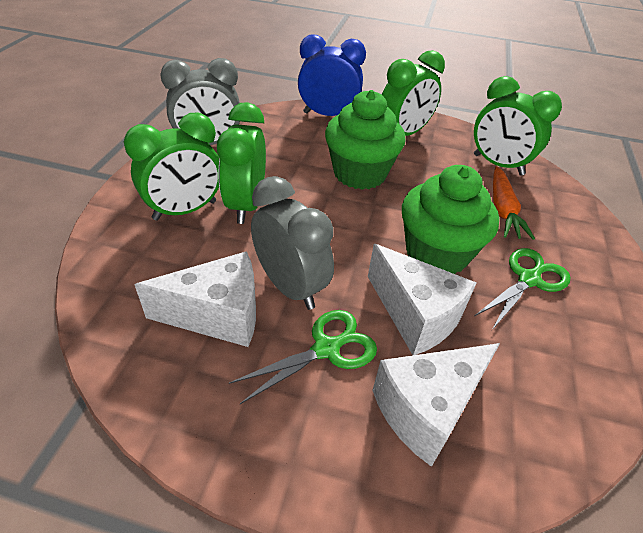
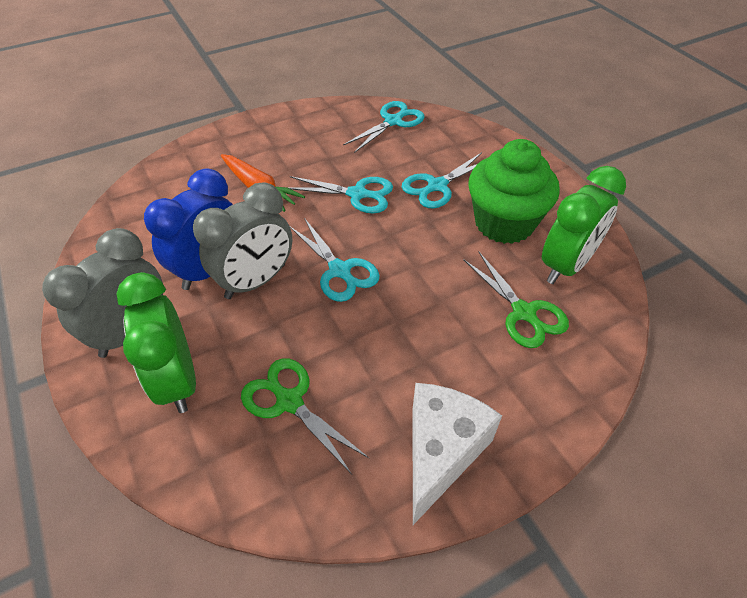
green clock: 4 -> 2
green cupcake: 2 -> 1
turquoise scissors: 0 -> 4
white cheese: 3 -> 1

